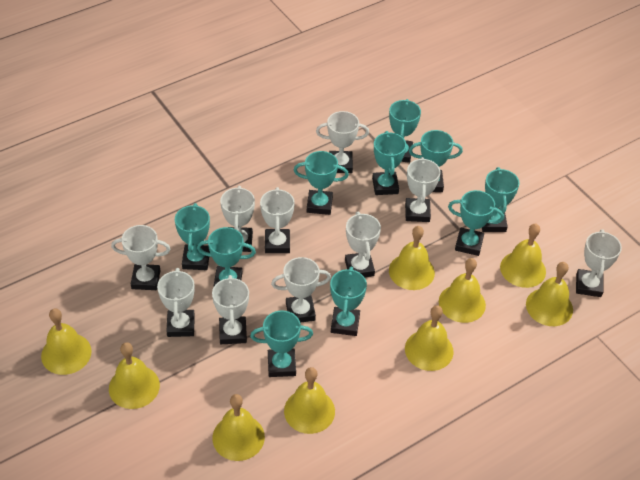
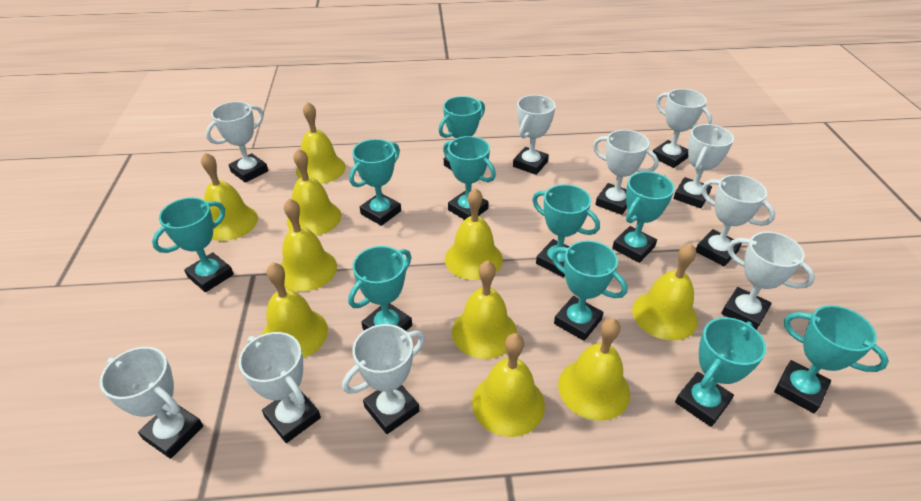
yellow bell: 9 -> 10

